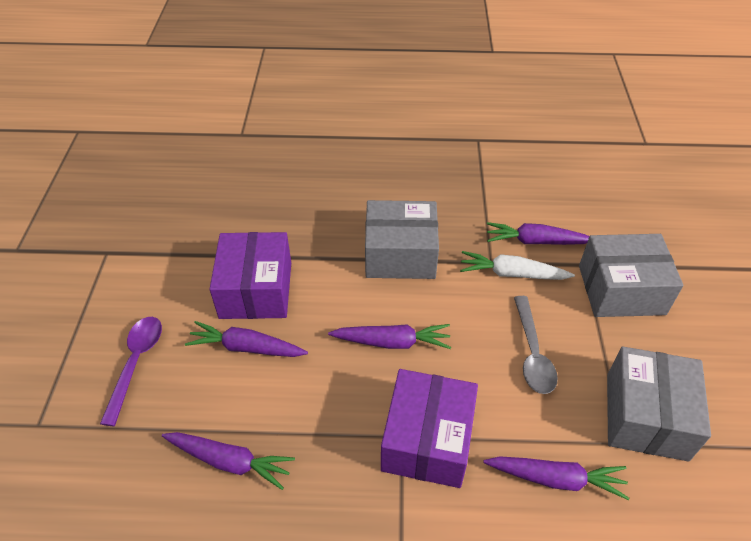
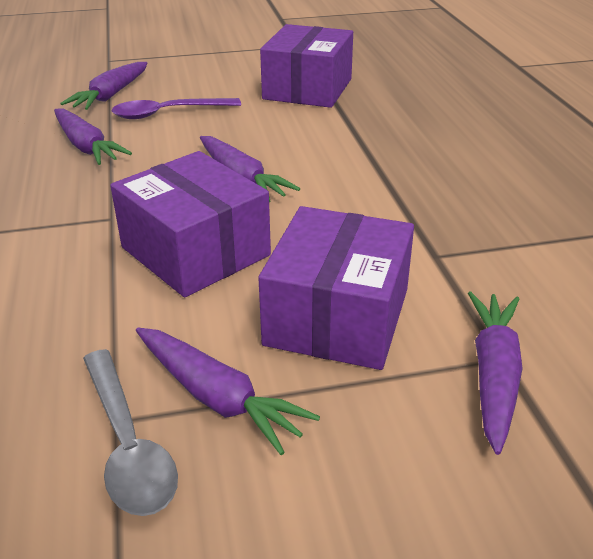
grey box: 3 -> 0
purple box: 2 -> 3
white carrot: 1 -> 0

